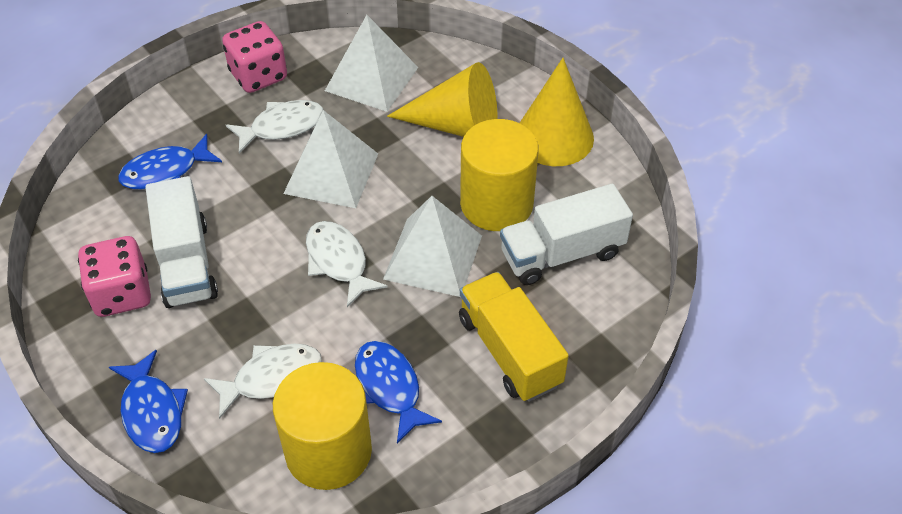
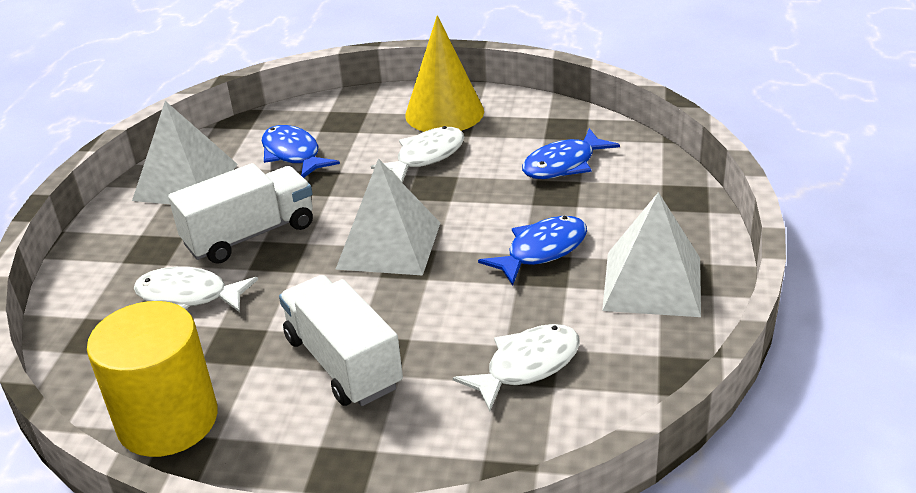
pink dice: 2 -> 0
yellow cone: 2 -> 1
yellow cylinder: 2 -> 1
yellow truck: 1 -> 0

